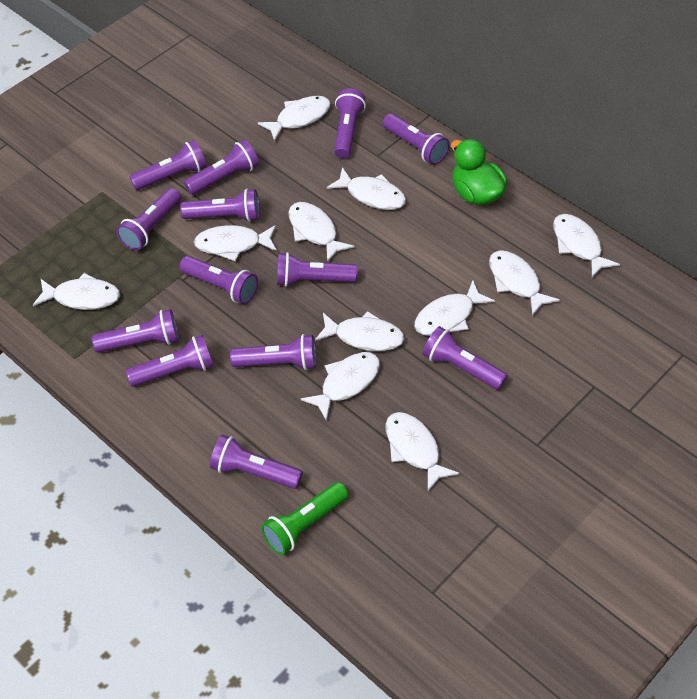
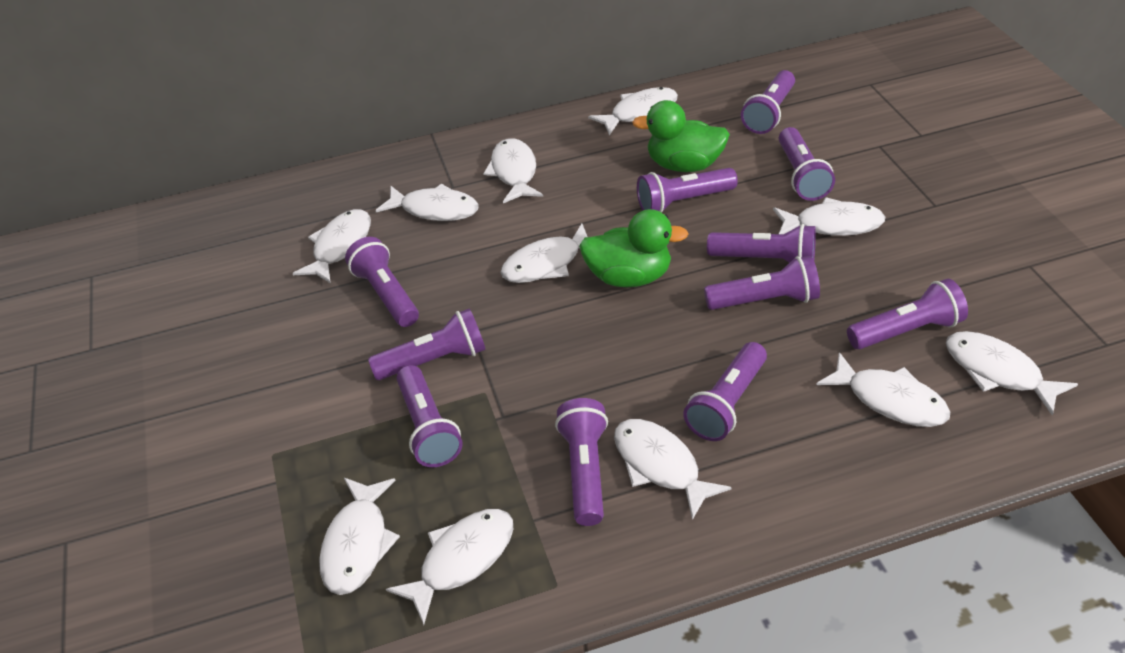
green duck: 1 -> 2
green flashlight: 1 -> 0
purple flashlight: 13 -> 11

